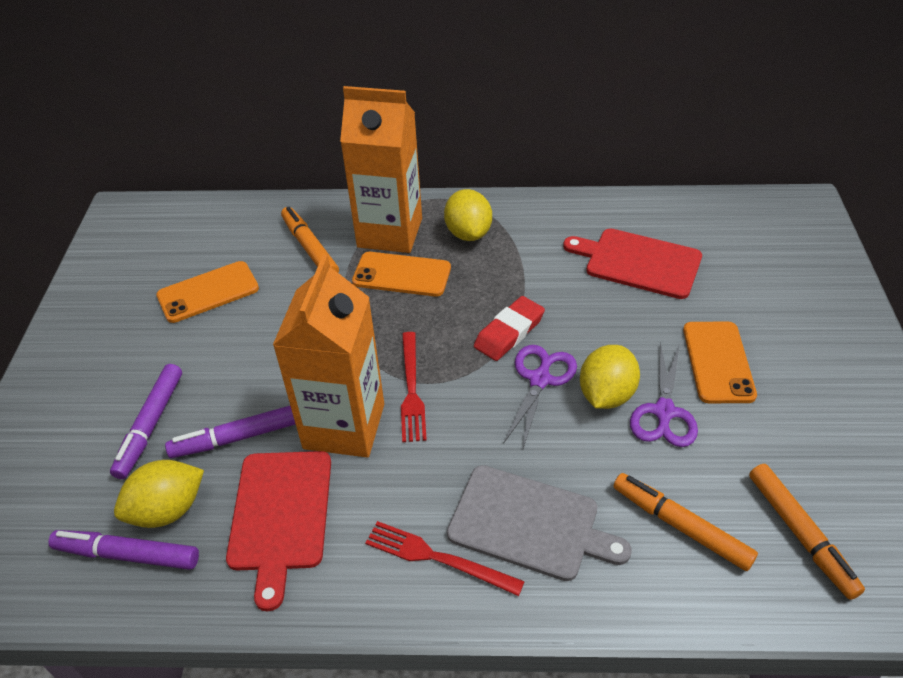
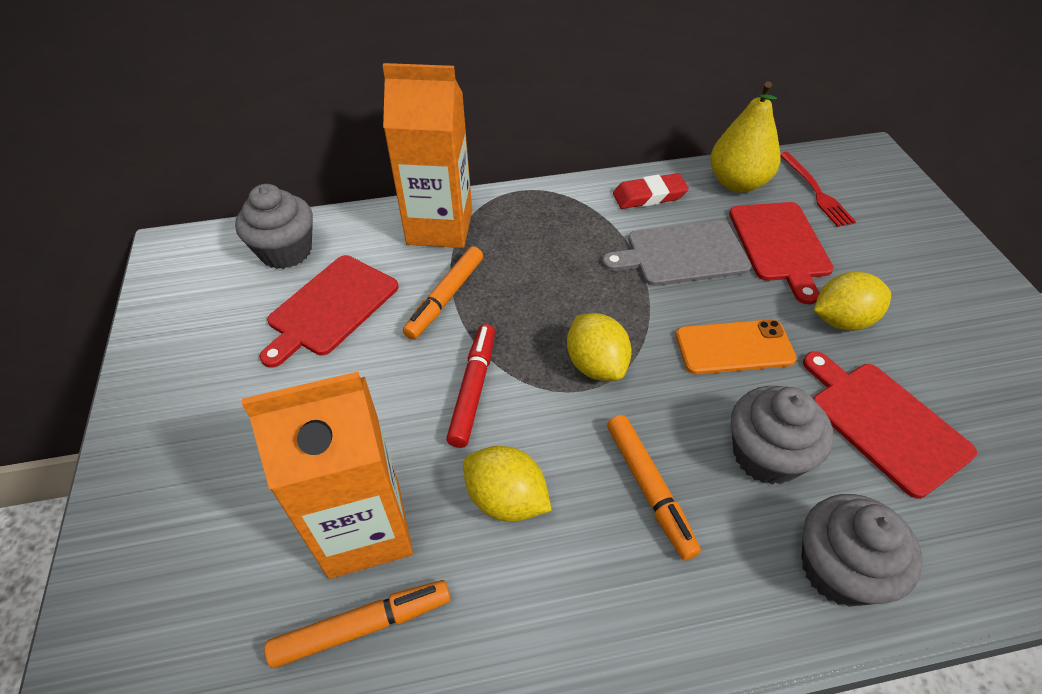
grey cupcake: 0 -> 3
orange phone: 3 -> 1
purple marker: 3 -> 0
purple scissors: 2 -> 0
red cutting board: 2 -> 3
red fork: 2 -> 1
red marker: 0 -> 1
yellow pear: 0 -> 1

